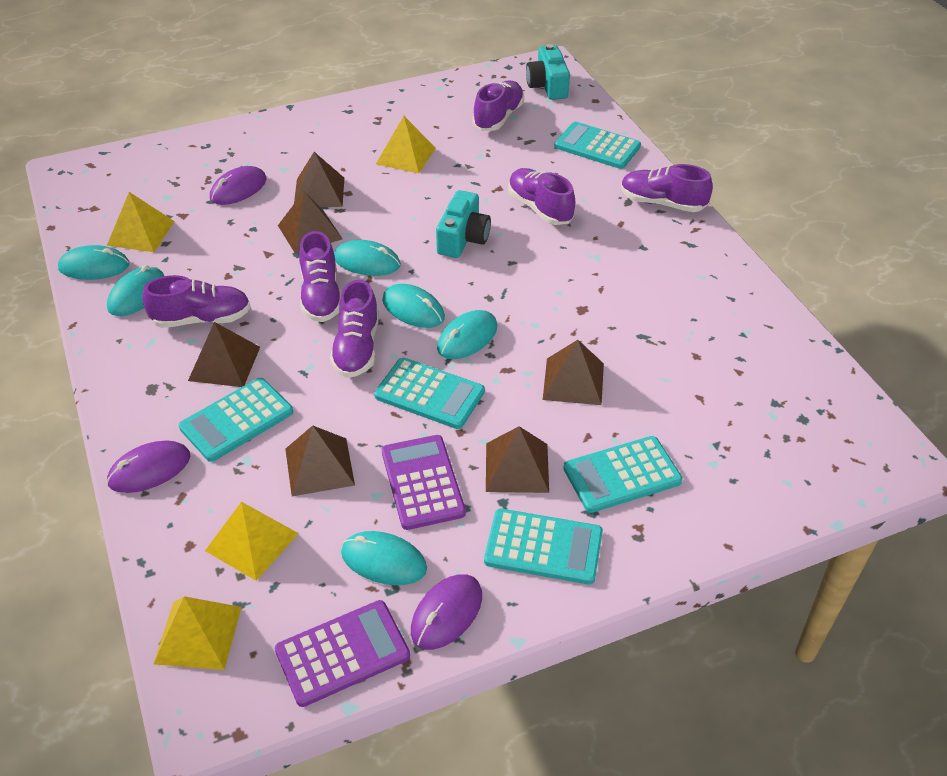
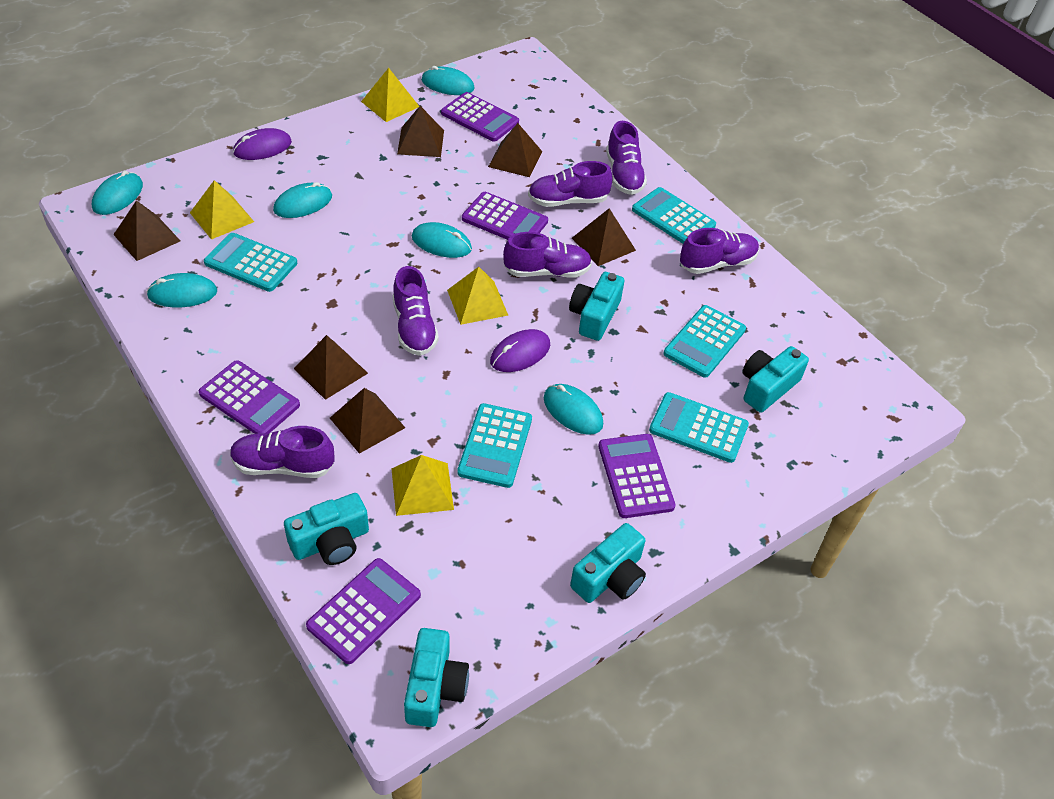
purple calculator: 2 -> 5
purple mouse: 3 -> 2
turquoise camera: 2 -> 5

